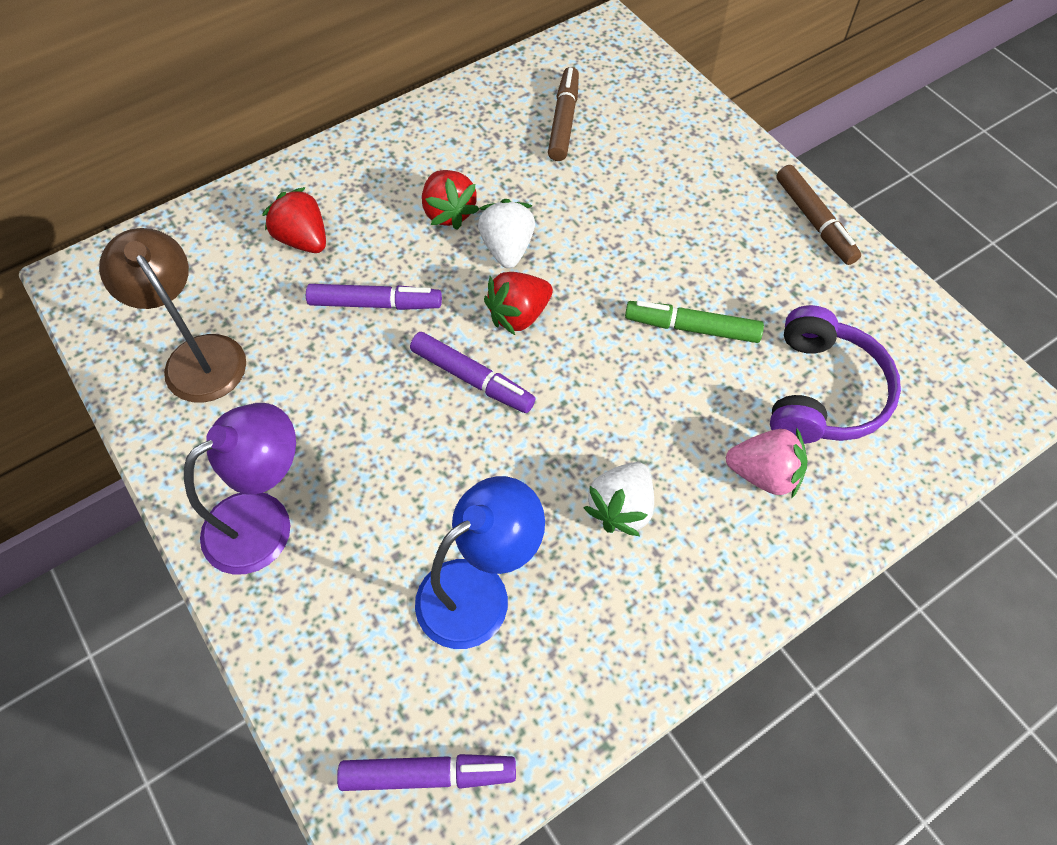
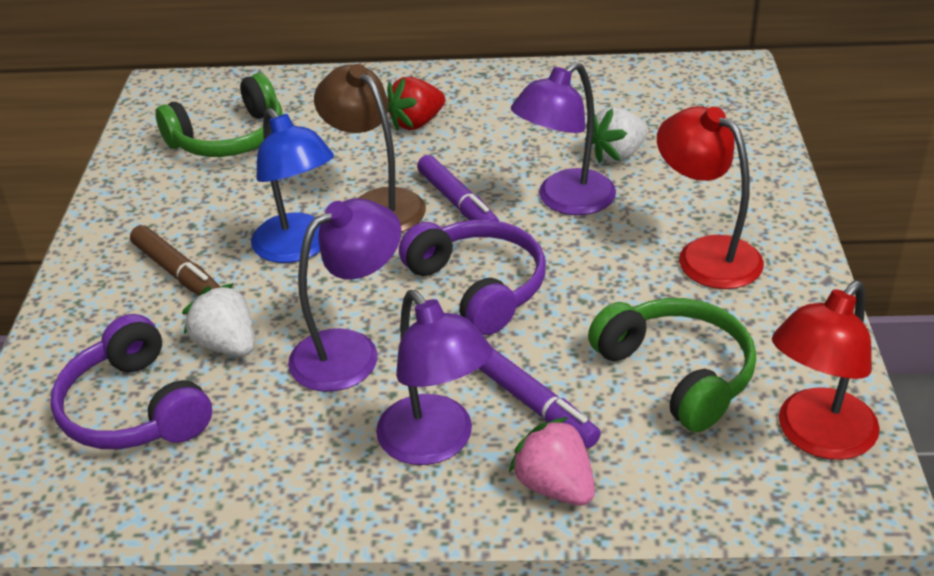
brown marker: 2 -> 1
green headphones: 0 -> 2
green marker: 1 -> 0
purple headphones: 1 -> 2
purple lamp: 1 -> 3
purple marker: 3 -> 2
red lamp: 0 -> 2
red strawberry: 3 -> 1

